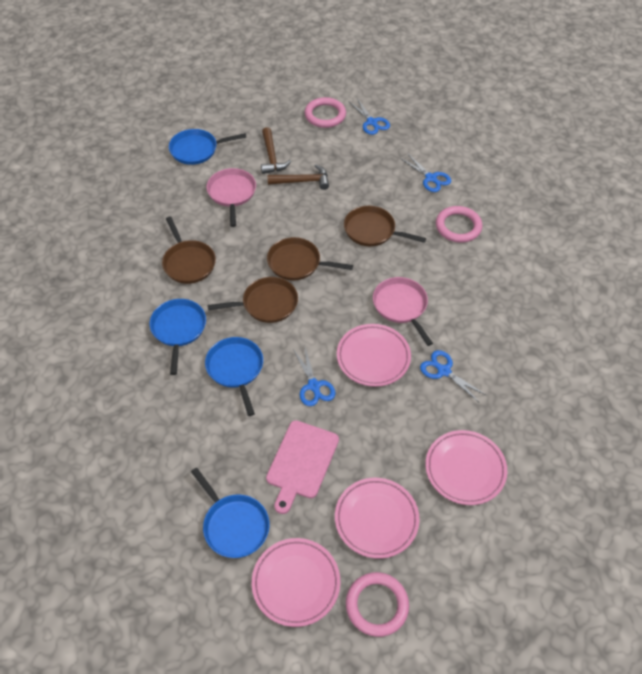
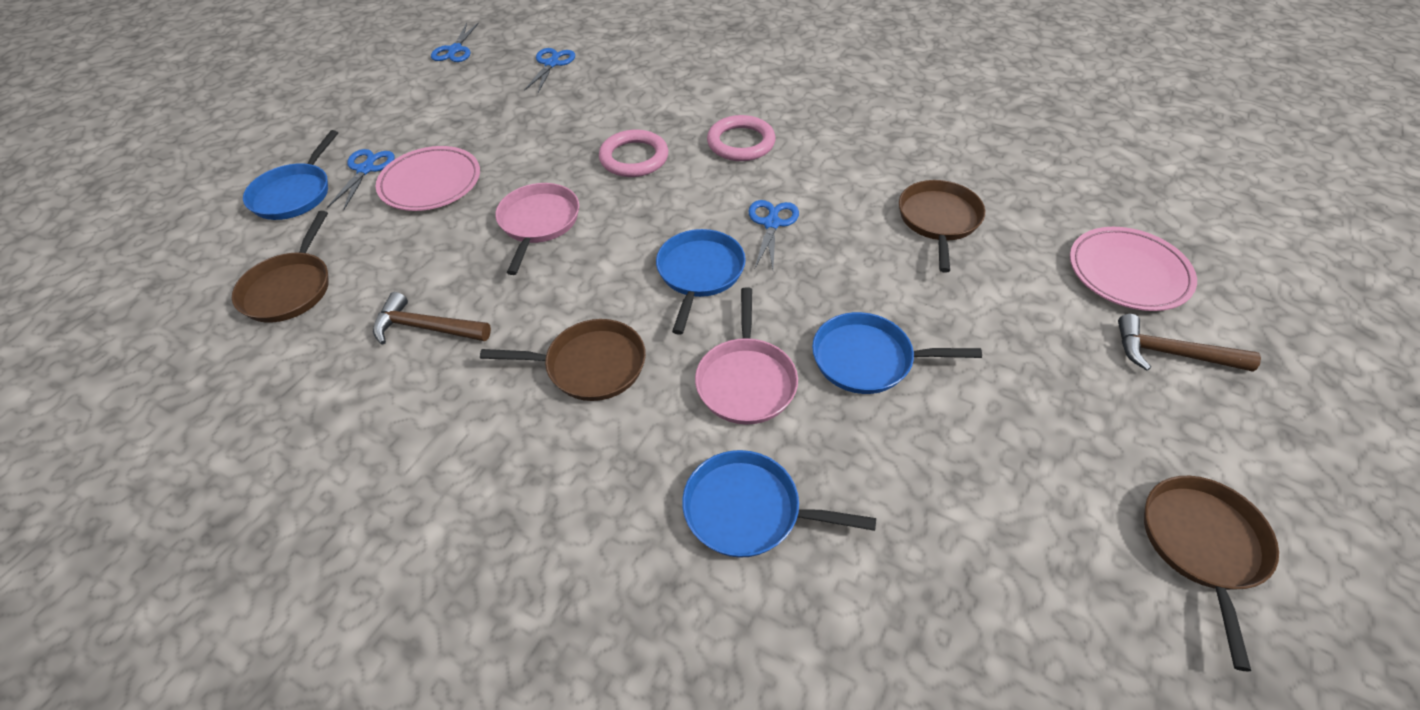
pink cutting board: 1 -> 0
pink plate: 4 -> 2
pink ring: 3 -> 2

